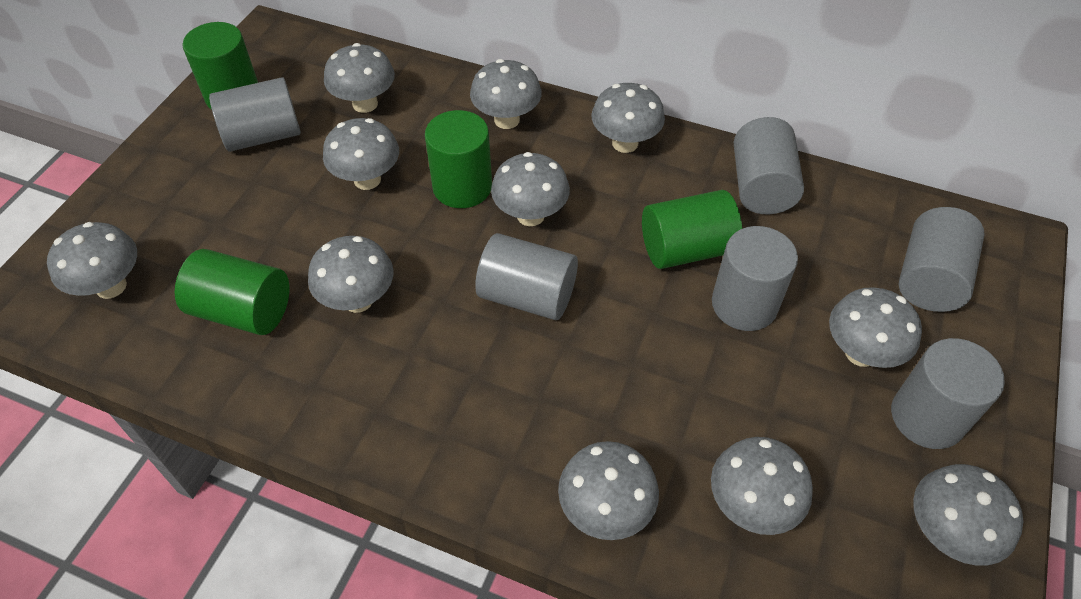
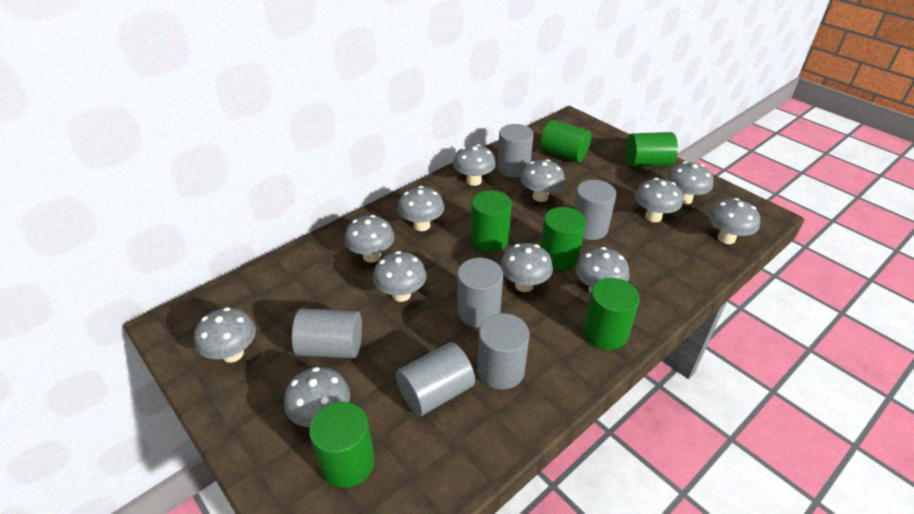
green cylinder: 4 -> 6
grey mushroom: 11 -> 12

